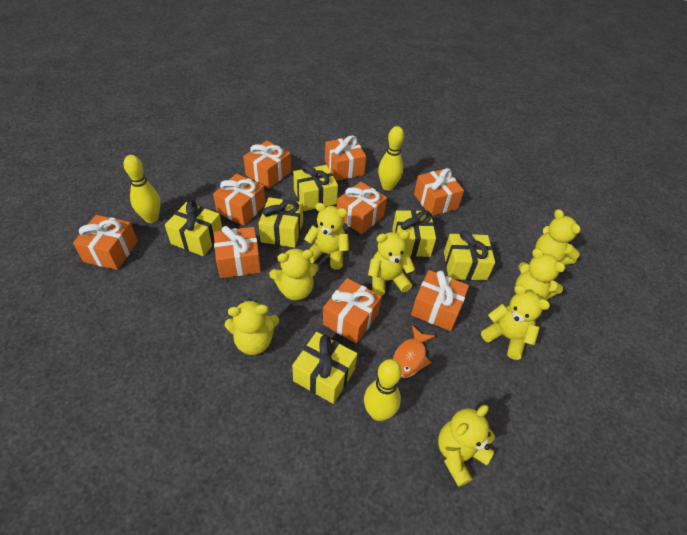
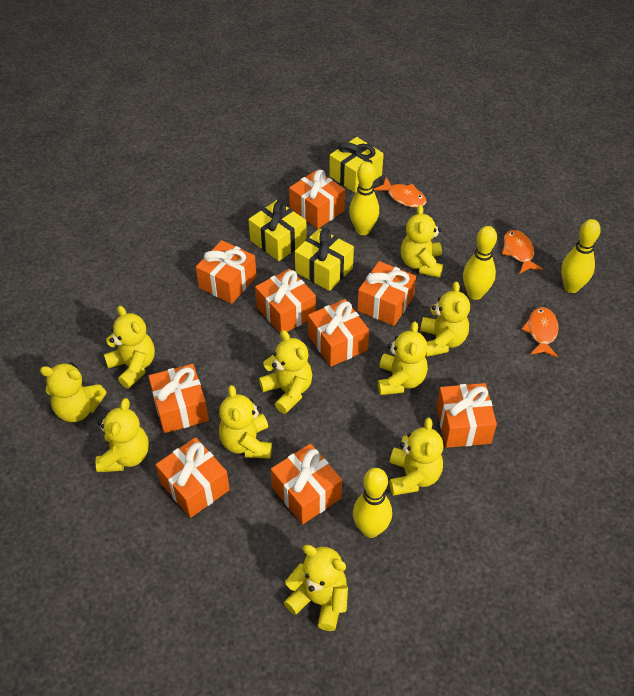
orange fish: 1 -> 3
yellow bowling pin: 3 -> 4
yellow gift: 6 -> 3
yellow teddy bear: 8 -> 10

